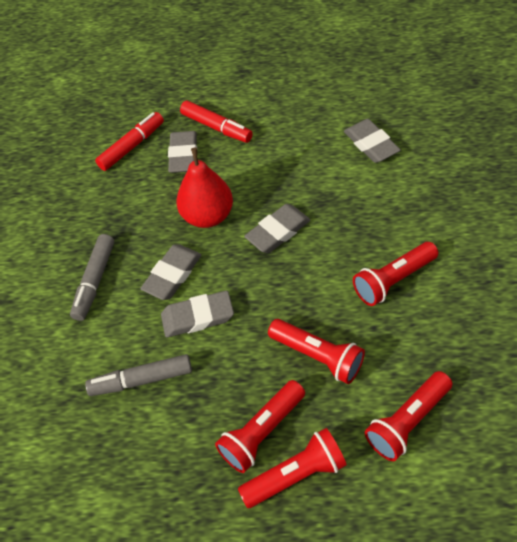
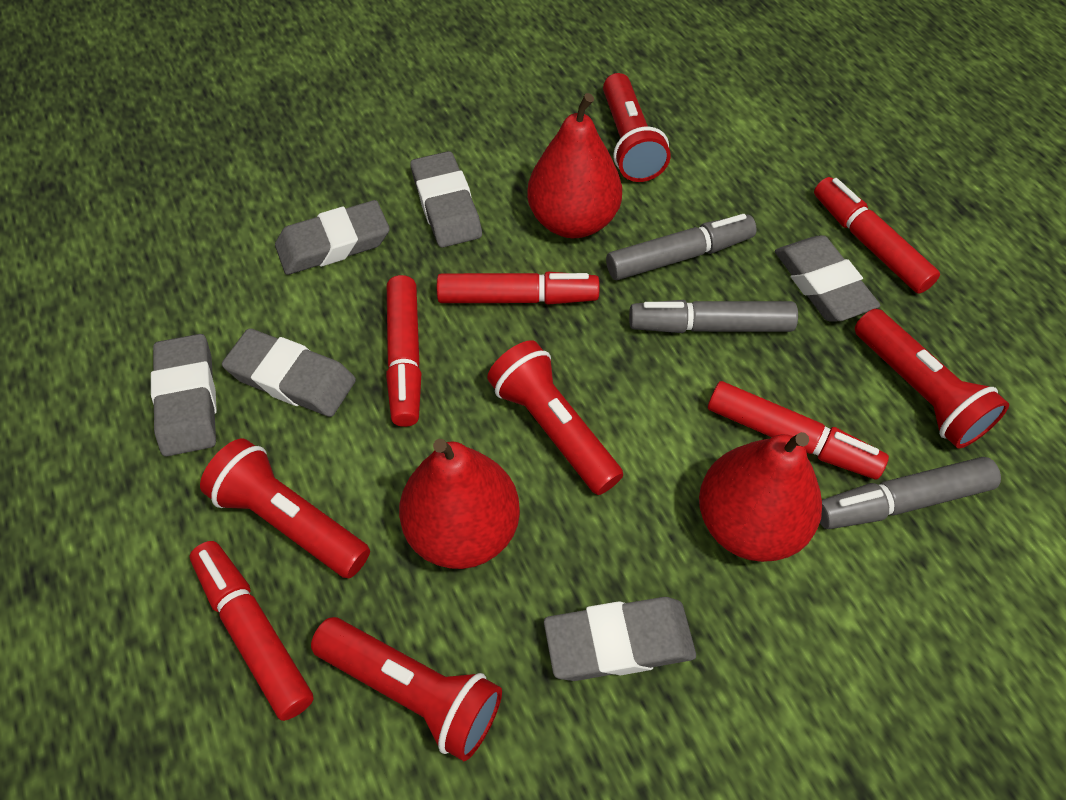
grey eraser: 5 -> 6
grey marker: 2 -> 3
red marker: 2 -> 5
red pear: 1 -> 3

